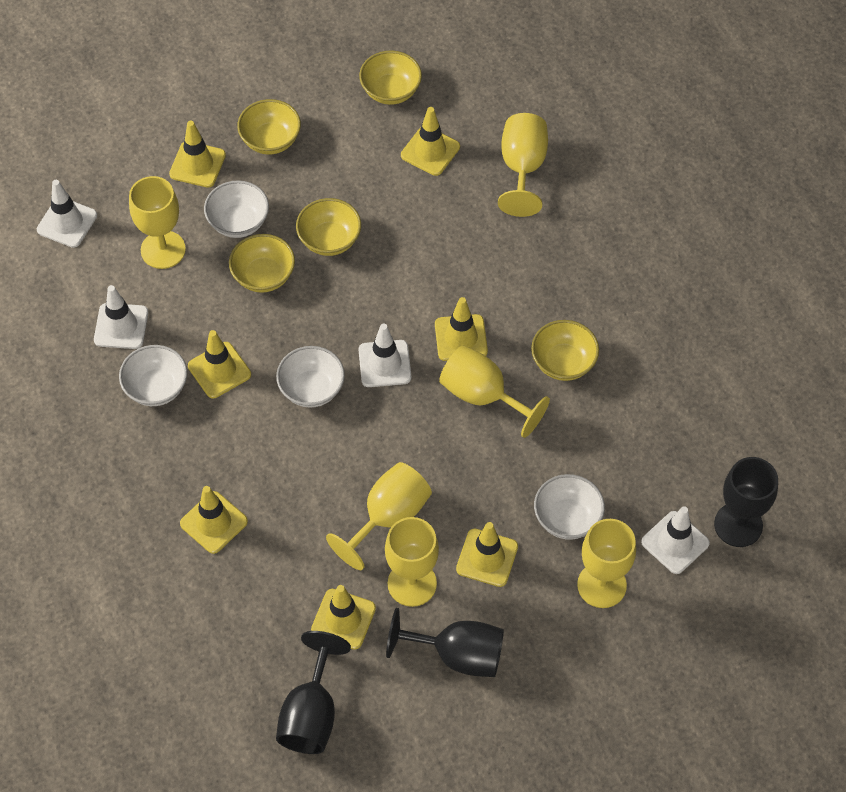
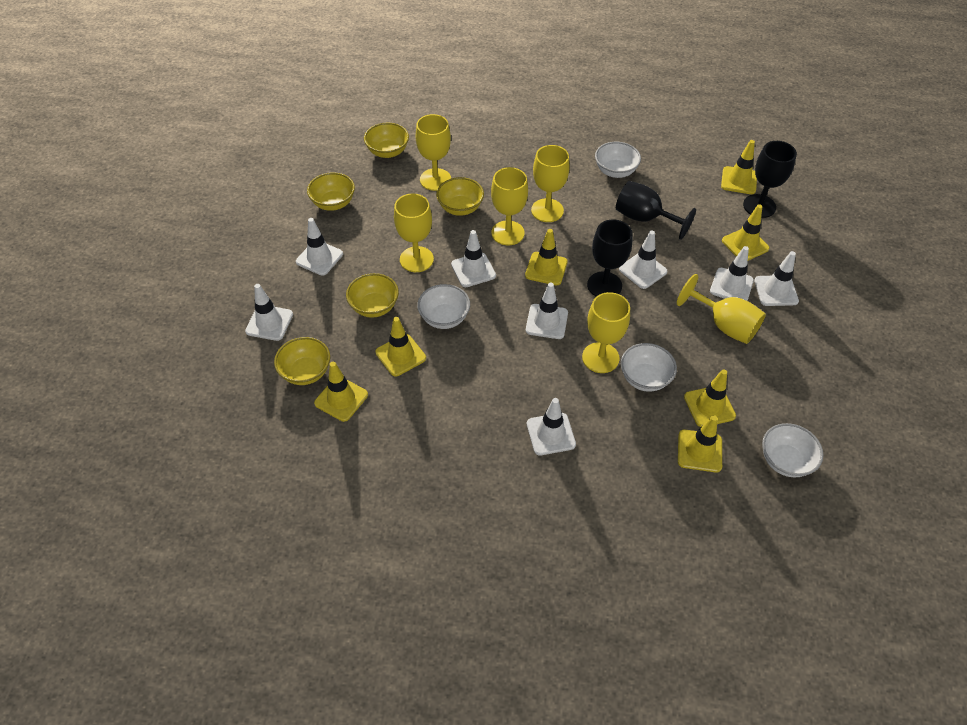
white traffic cone: 4 -> 8

